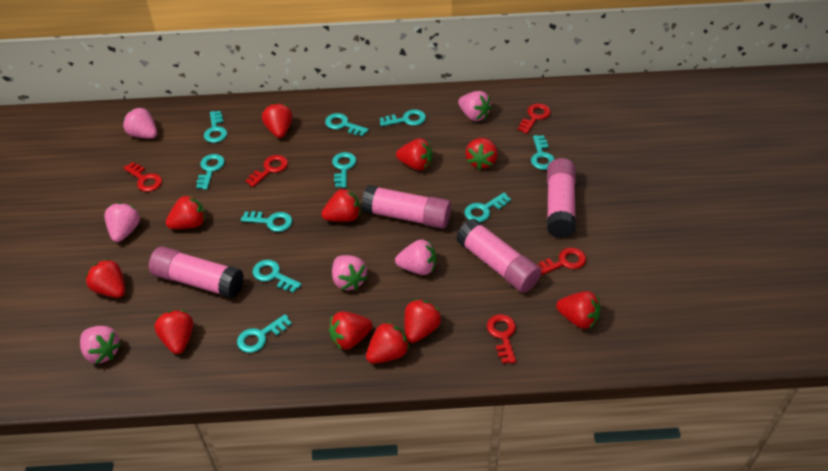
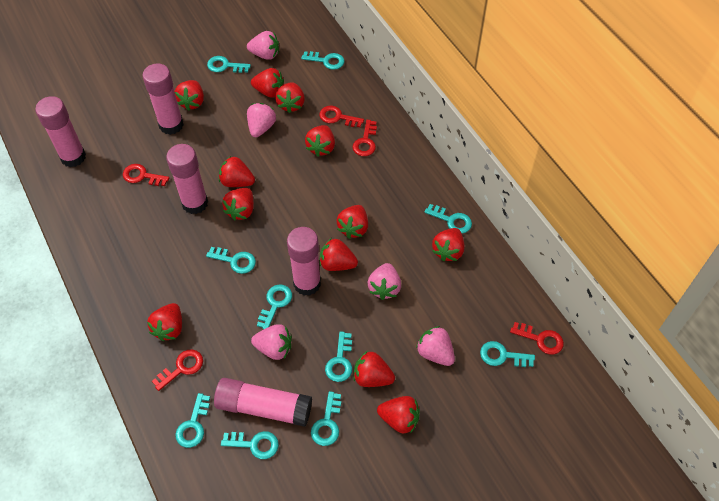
pink glue stick: 4 -> 5
pink strawberry: 6 -> 5
red strawberry: 11 -> 12

